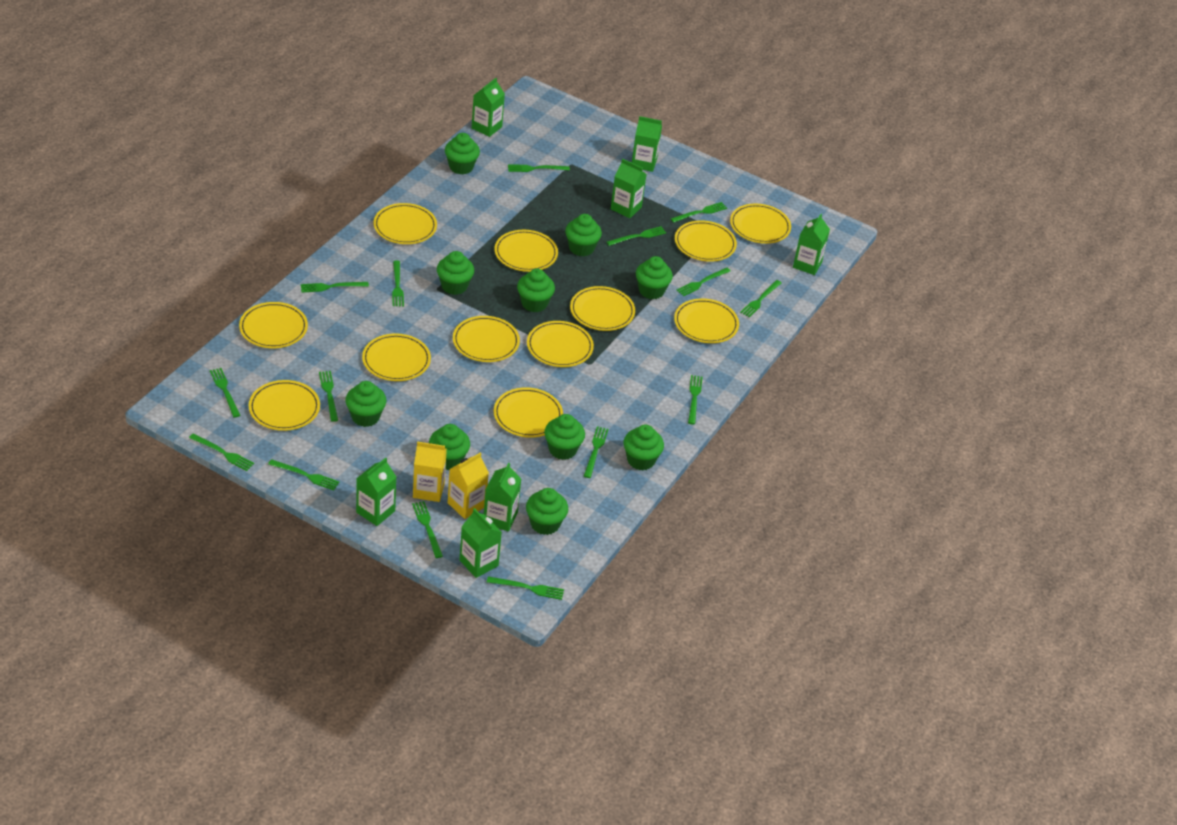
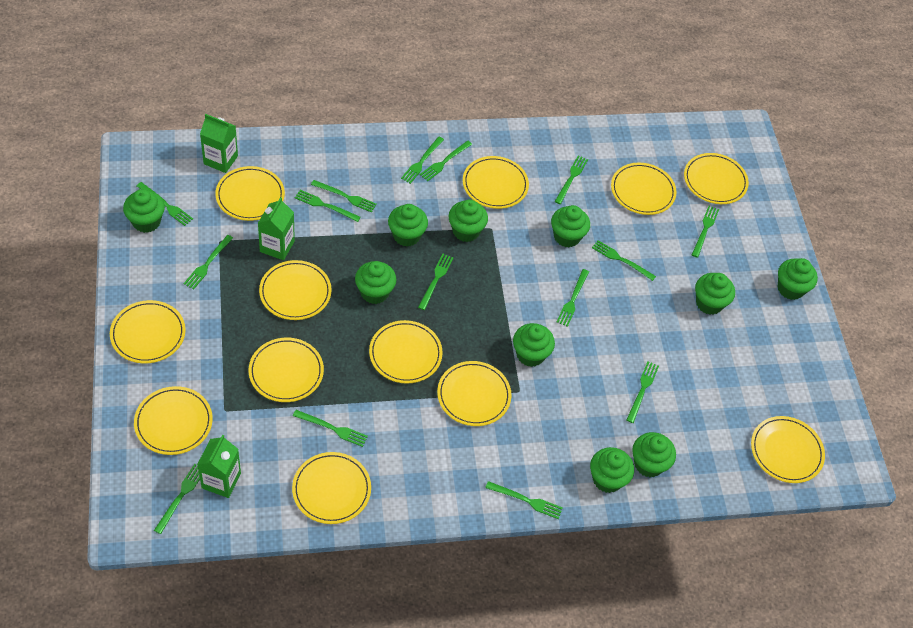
green carton: 7 -> 3
yellow carton: 2 -> 0

